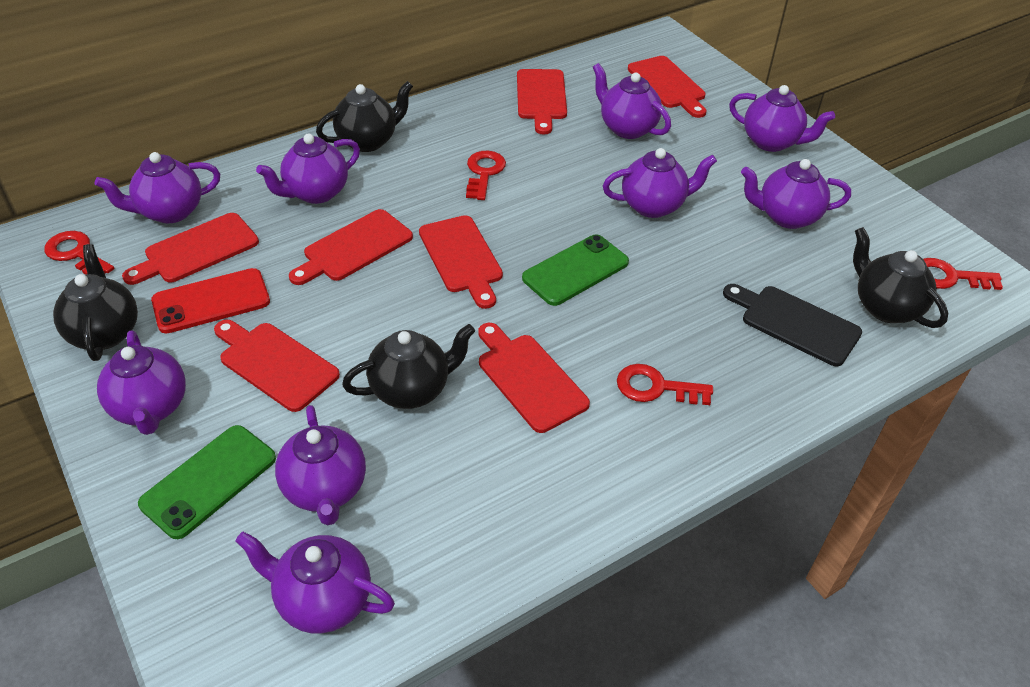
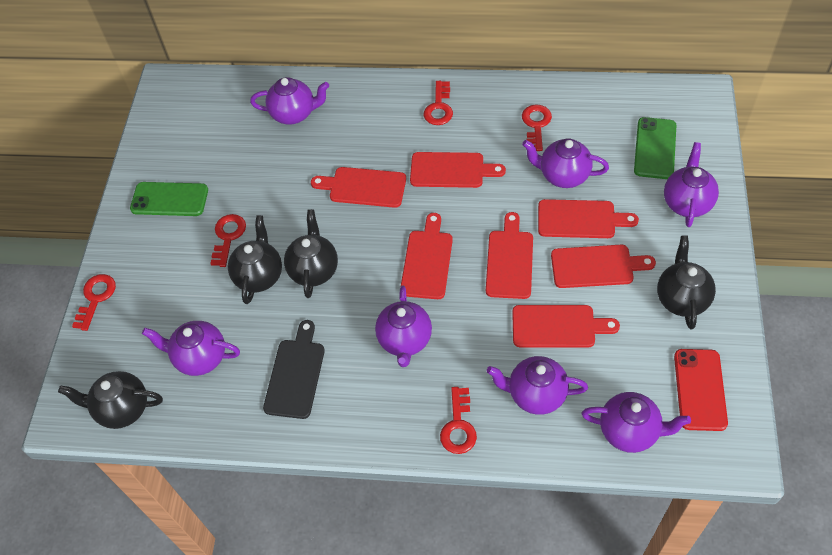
purple teapot: 9 -> 7
red key: 4 -> 5

